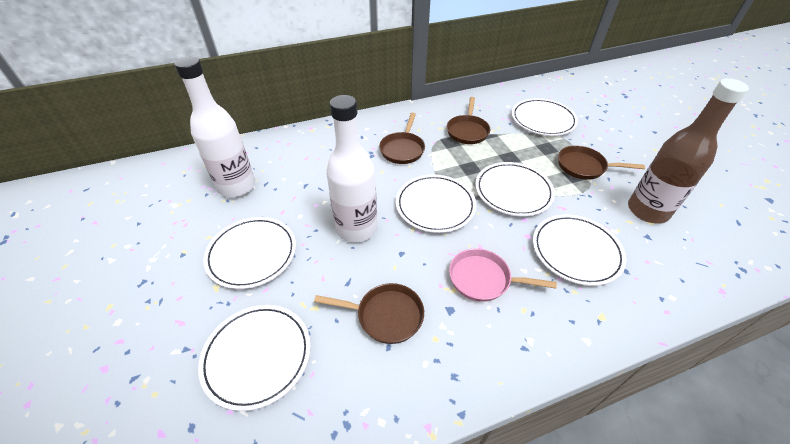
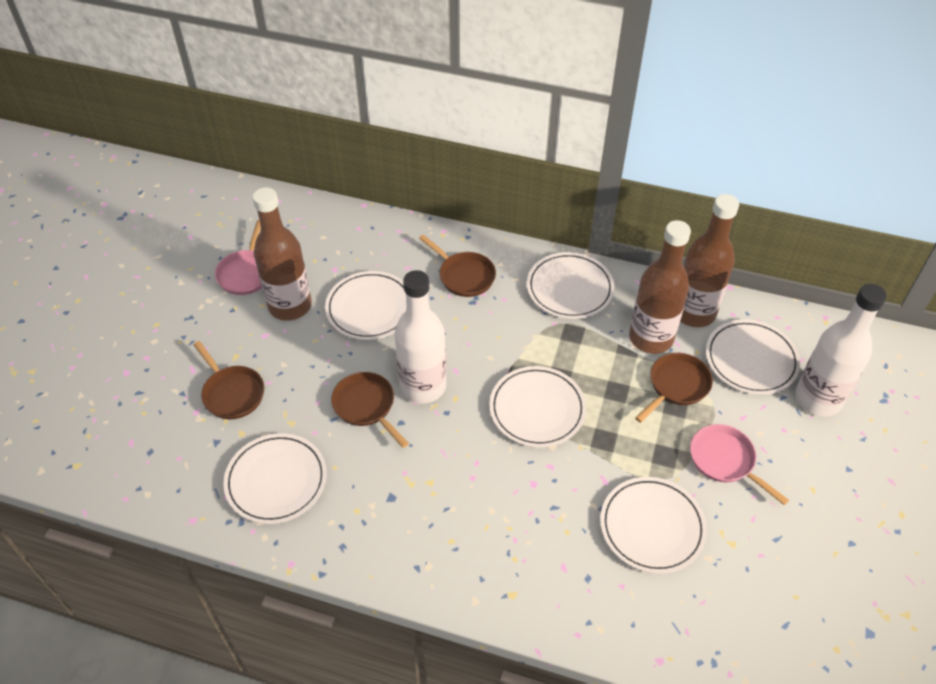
brown bottle: 1 -> 3
pink pan: 1 -> 2

